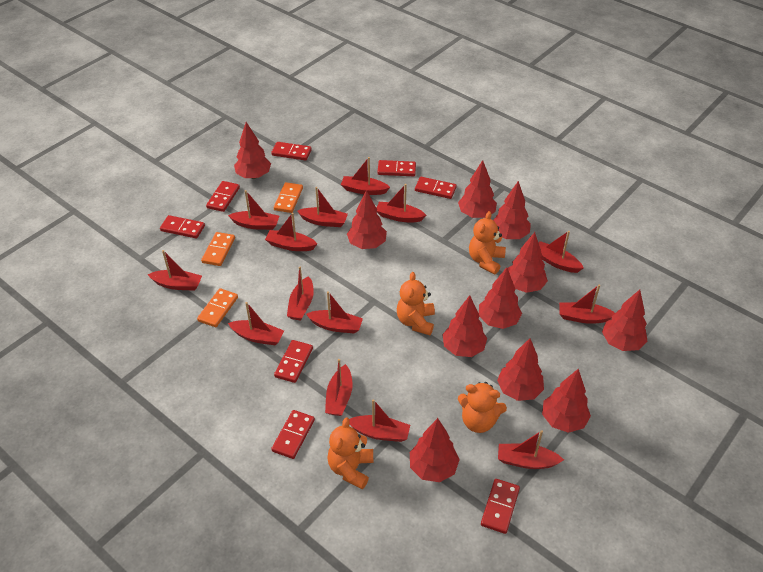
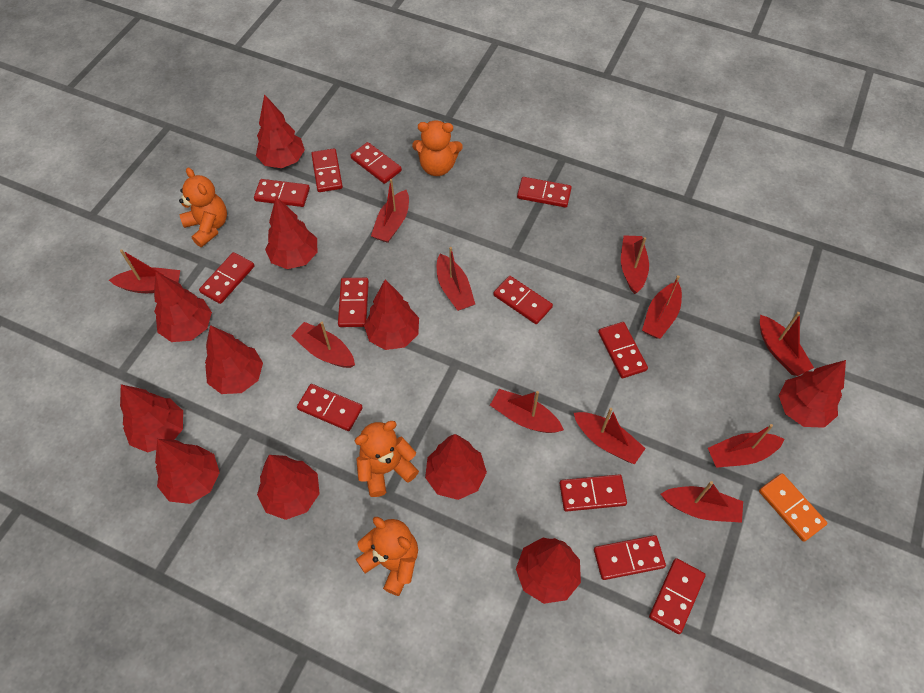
orange domino: 3 -> 1
red boat: 14 -> 11
red domino: 8 -> 12

